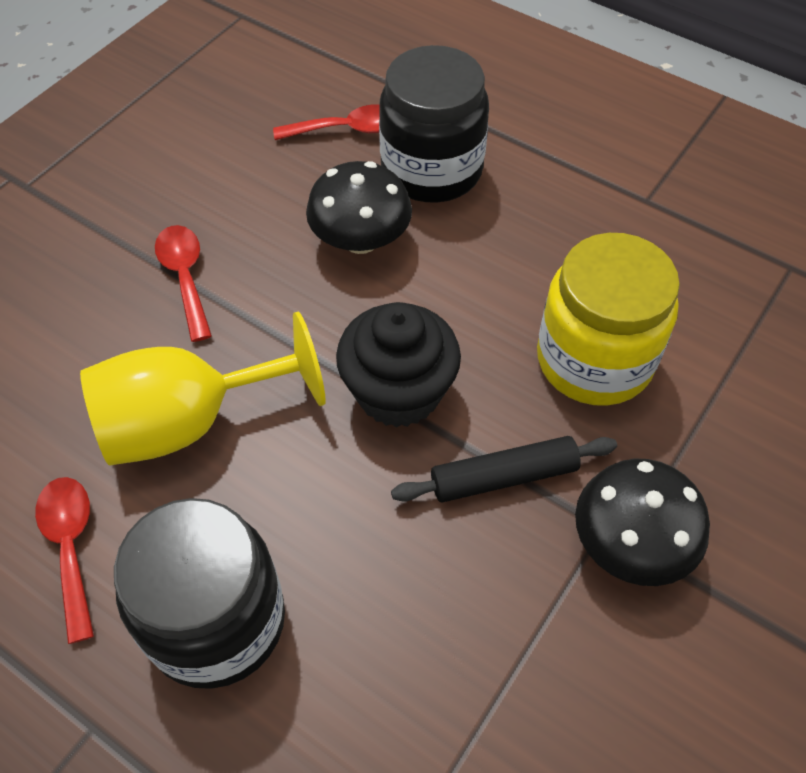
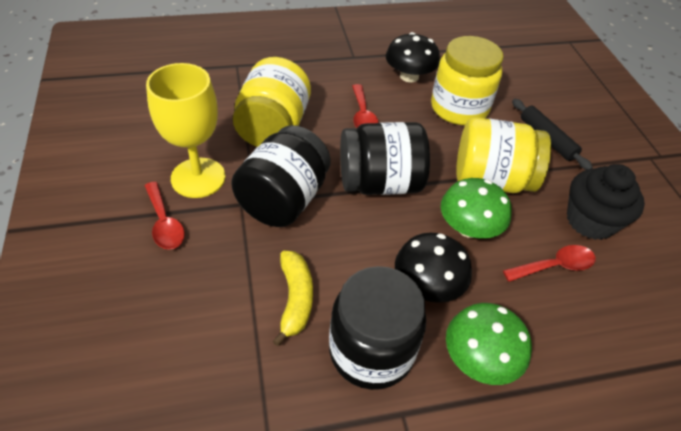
black jar: 2 -> 3
green mushroom: 0 -> 2
yellow banana: 0 -> 1
yellow jar: 1 -> 3

